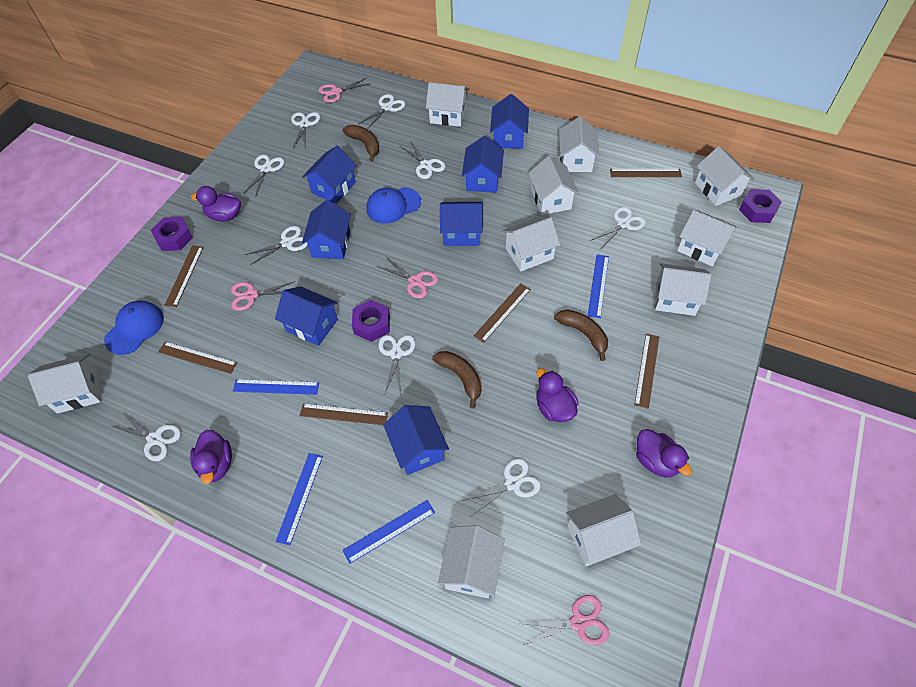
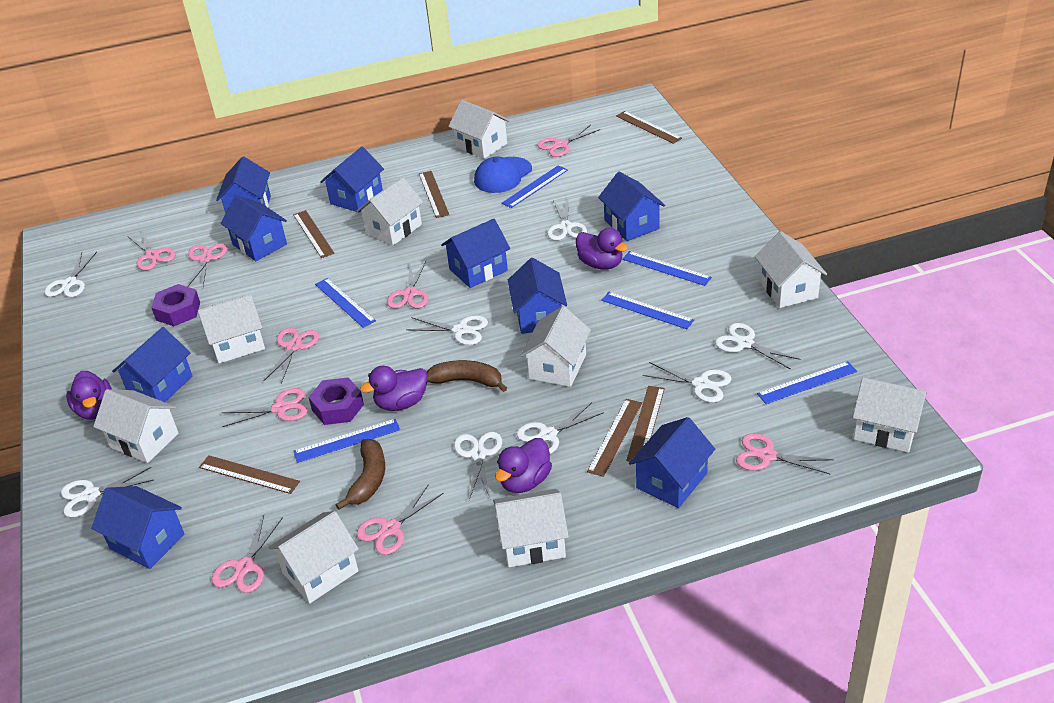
blue cap: 2 -> 1
blue house: 7 -> 9
blue ruler: 4 -> 6
brown banana: 3 -> 2
pink scissors: 4 -> 9
purple nut: 3 -> 2
white house: 10 -> 9
white scissors: 9 -> 8

